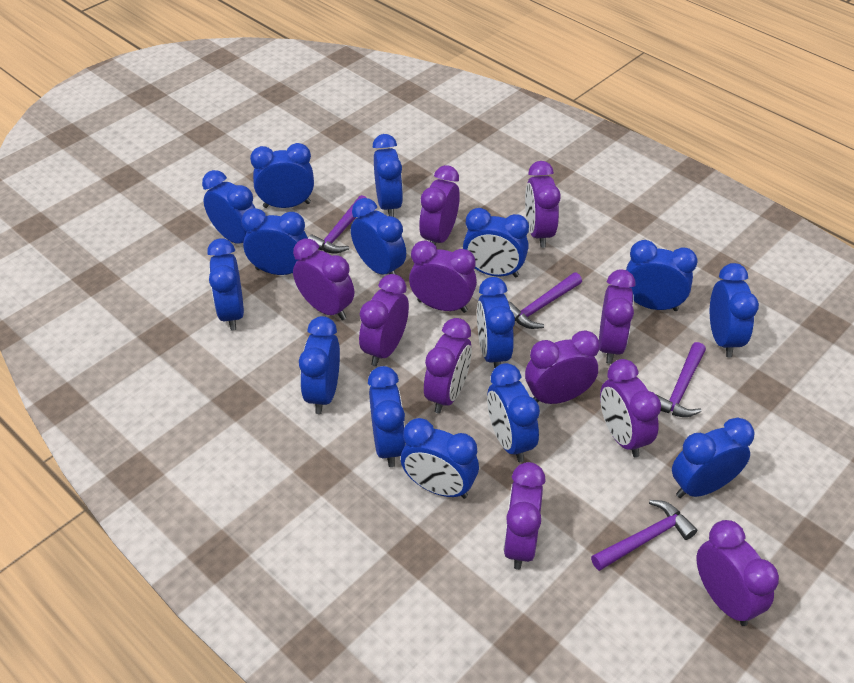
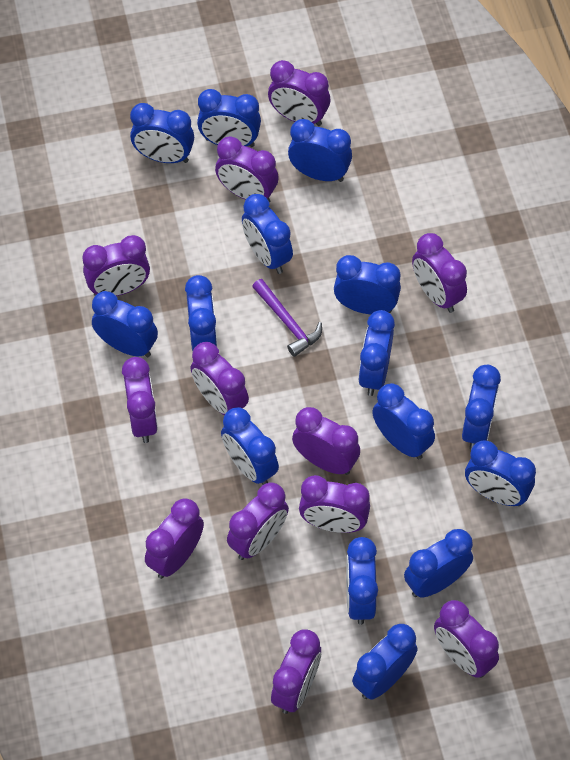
purple clock: 11 -> 12
purple hammer: 4 -> 1

